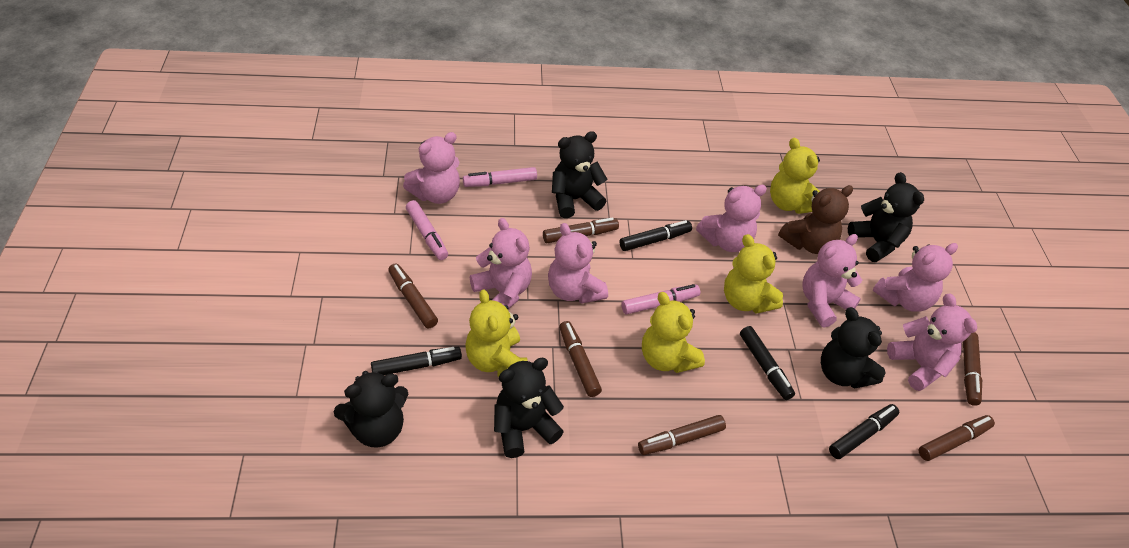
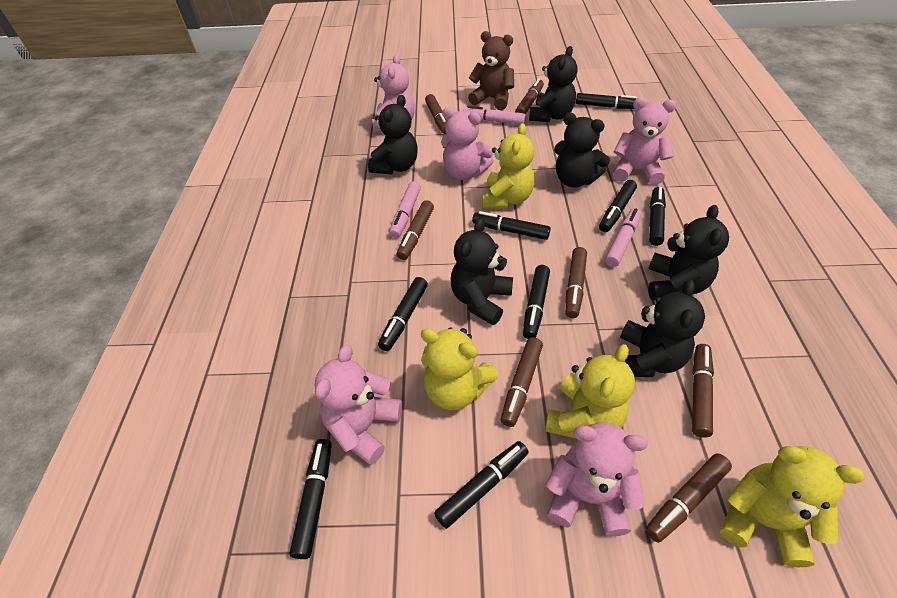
black marker: 4 -> 8
black teddy bear: 5 -> 6
brown marker: 6 -> 7
pink teddy bear: 7 -> 5

